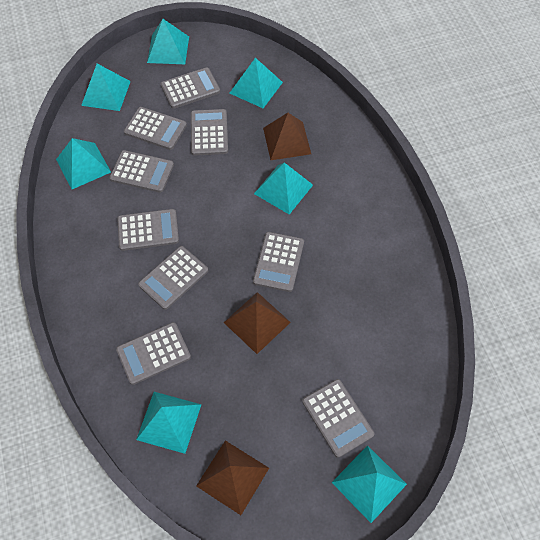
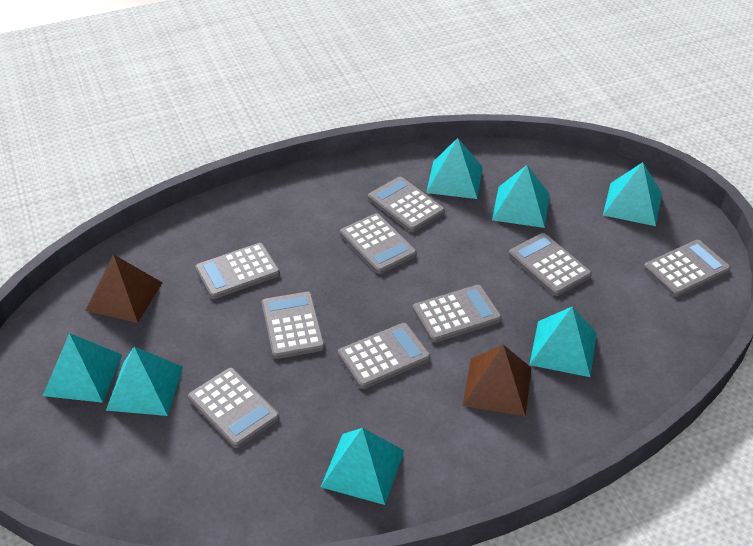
brown pyramid: 3 -> 2

